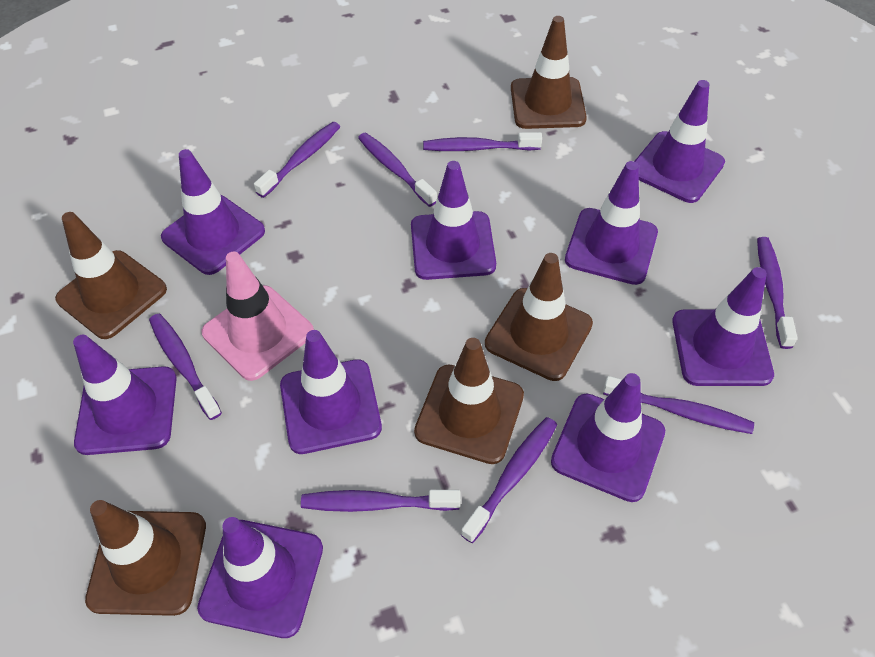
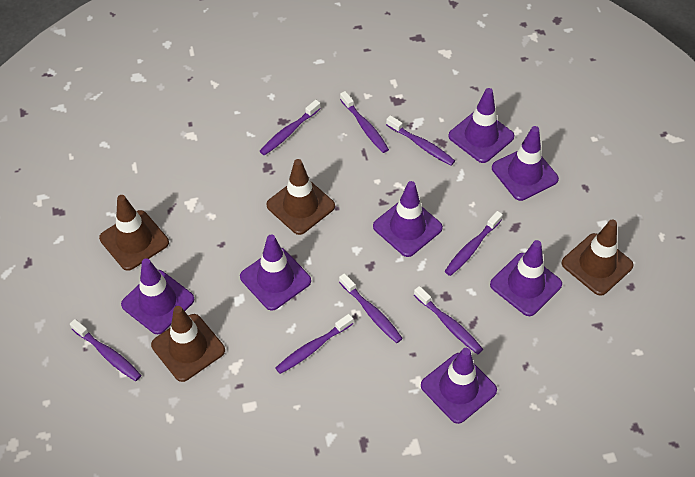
brown traffic cone: 5 -> 4
pink traffic cone: 1 -> 0
purple traffic cone: 9 -> 7

